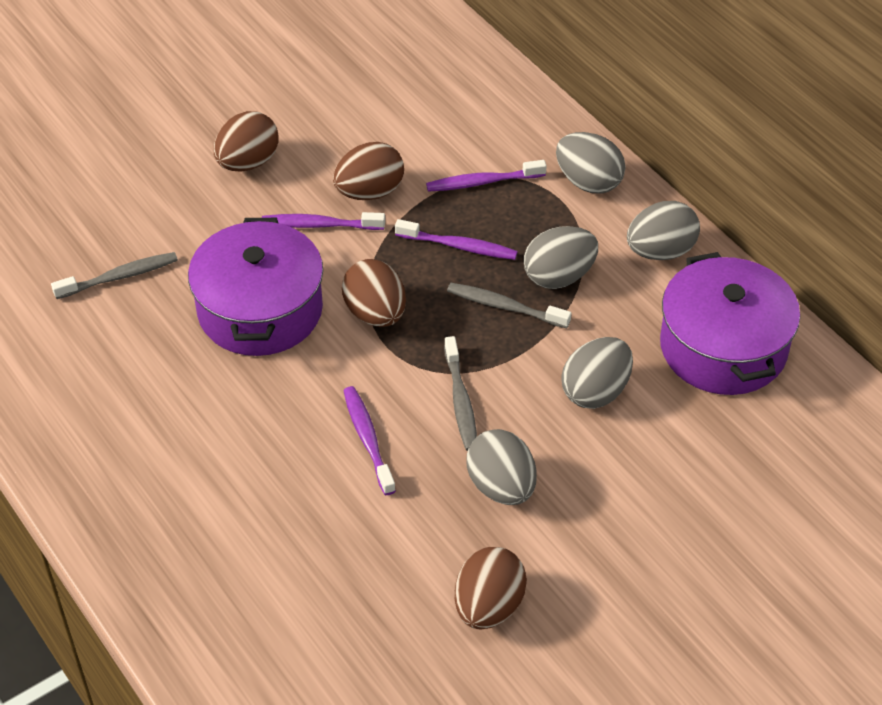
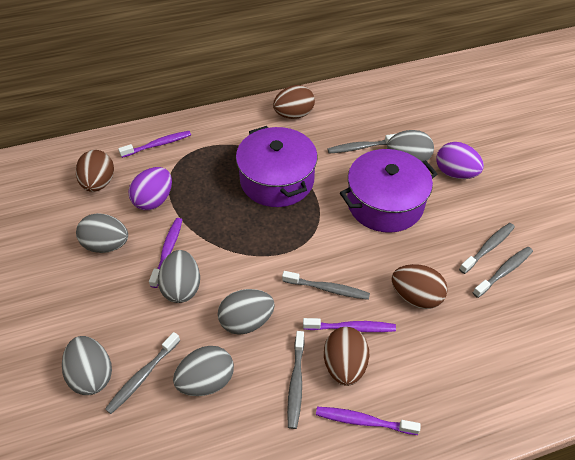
grey egg: 5 -> 6
grey toothbrush: 3 -> 6
purple egg: 0 -> 2

